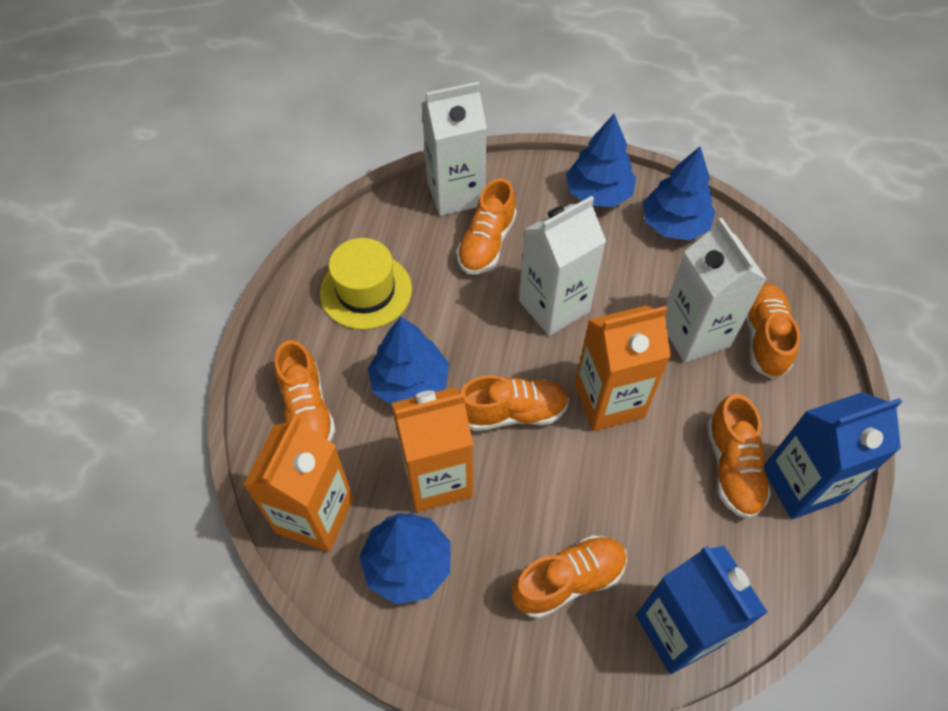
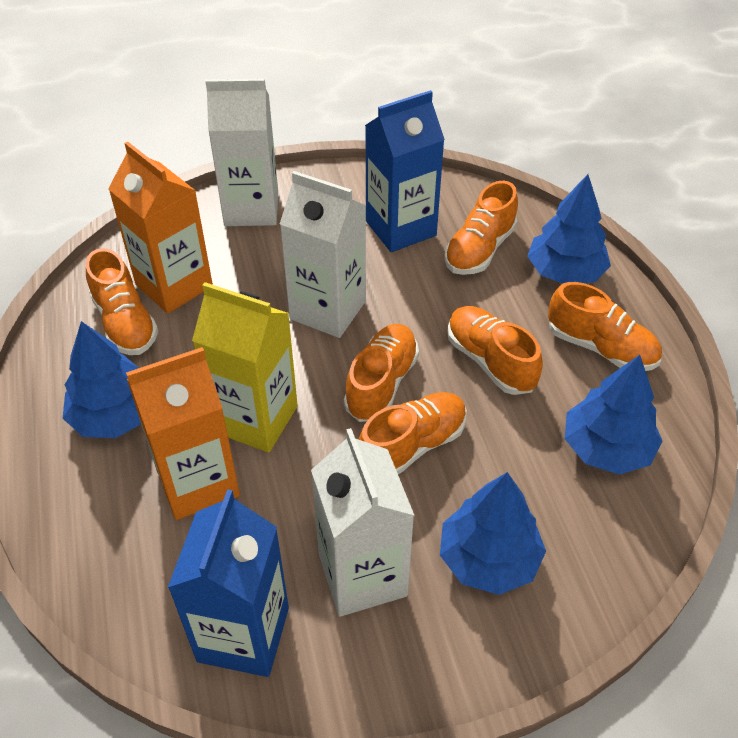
orange carton: 3 -> 2
yellow carton: 0 -> 1
yellow hat: 1 -> 0

